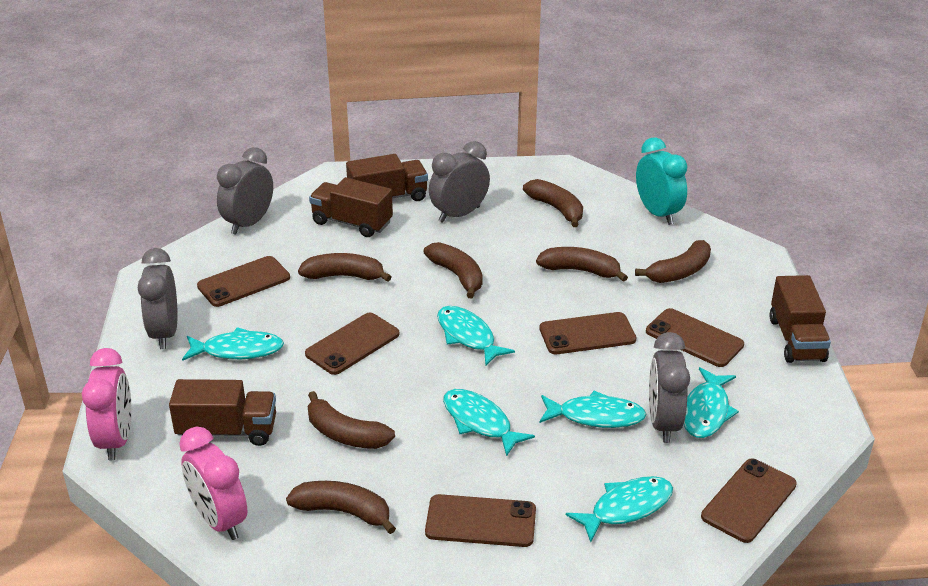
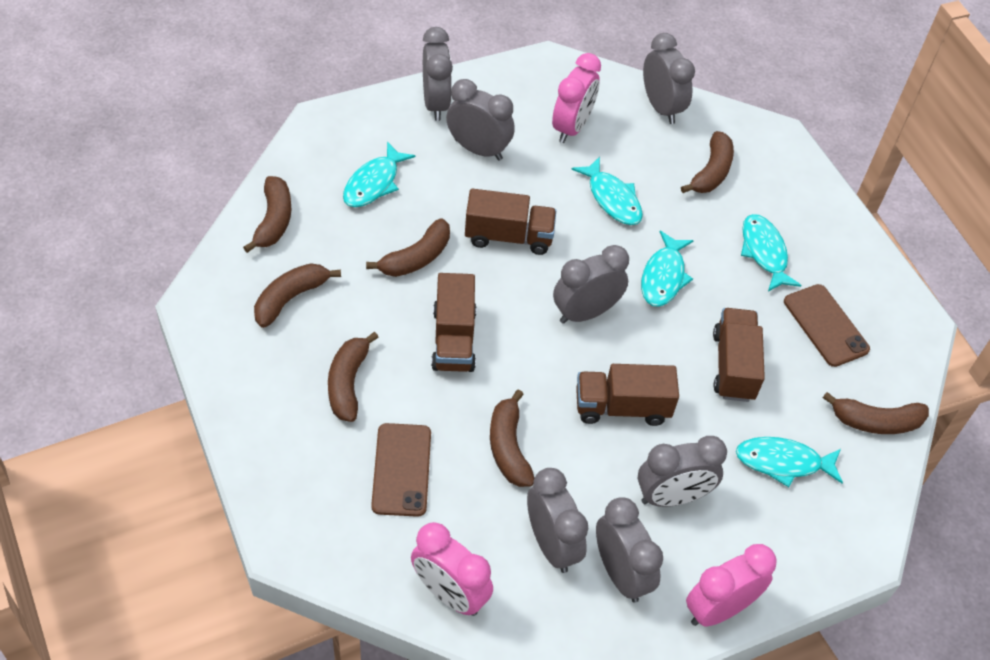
brown phone: 6 -> 2
grey clock: 4 -> 7
pink clock: 2 -> 3
turquoise clock: 1 -> 0
turquoise fish: 6 -> 5

